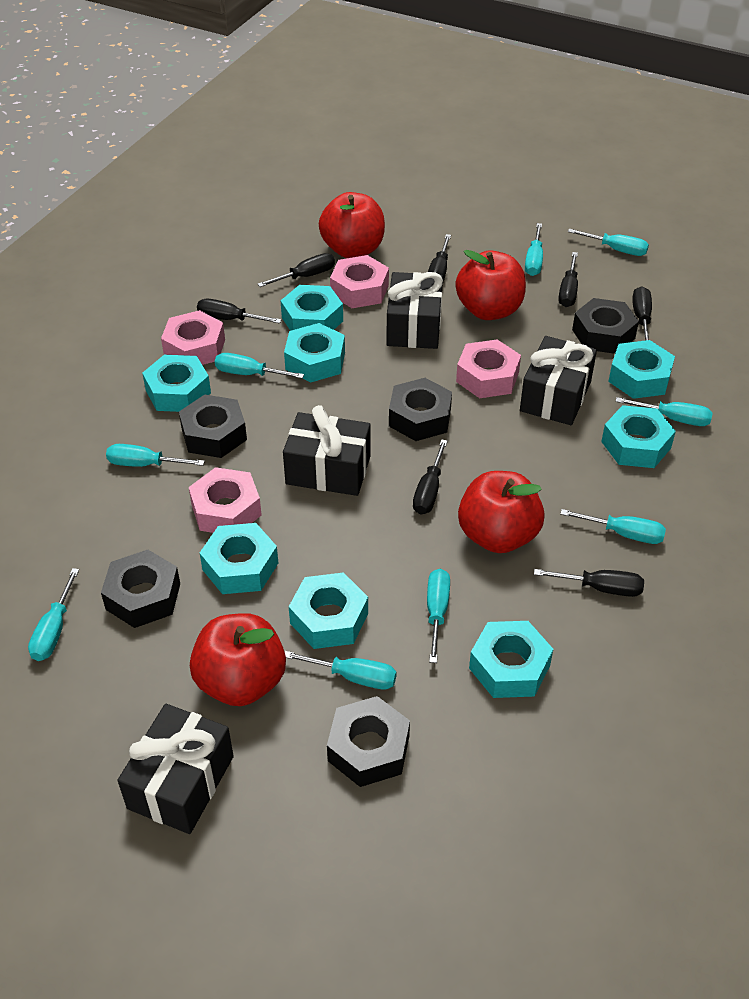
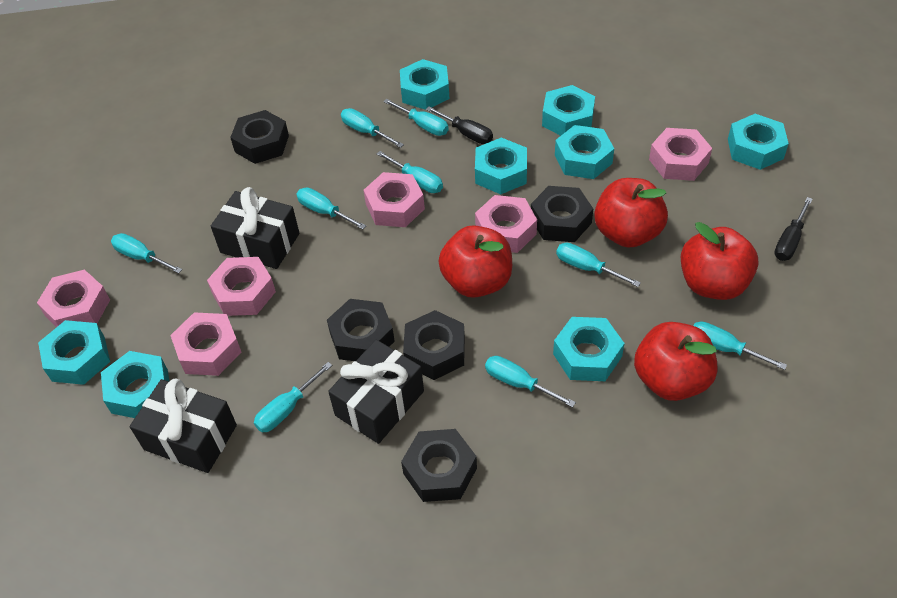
black gift: 4 -> 3
black screwdriver: 7 -> 2
pink nut: 4 -> 6

